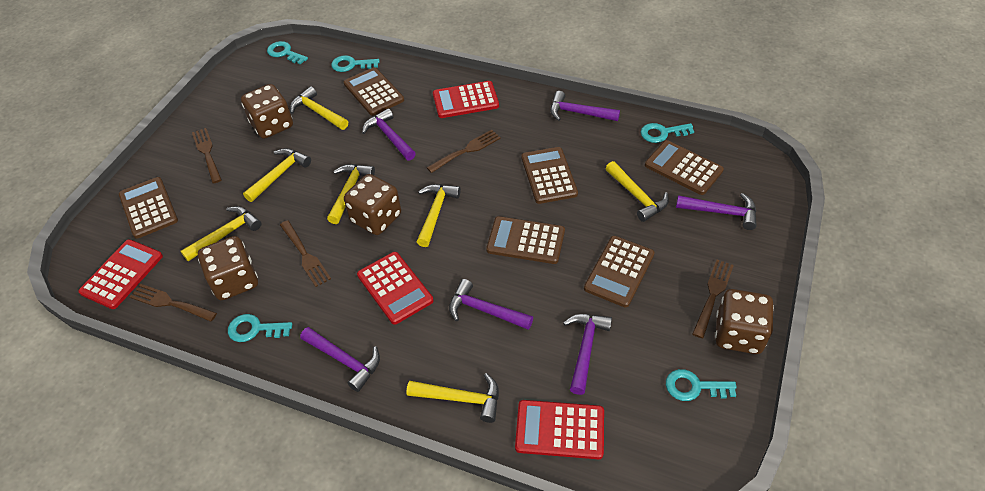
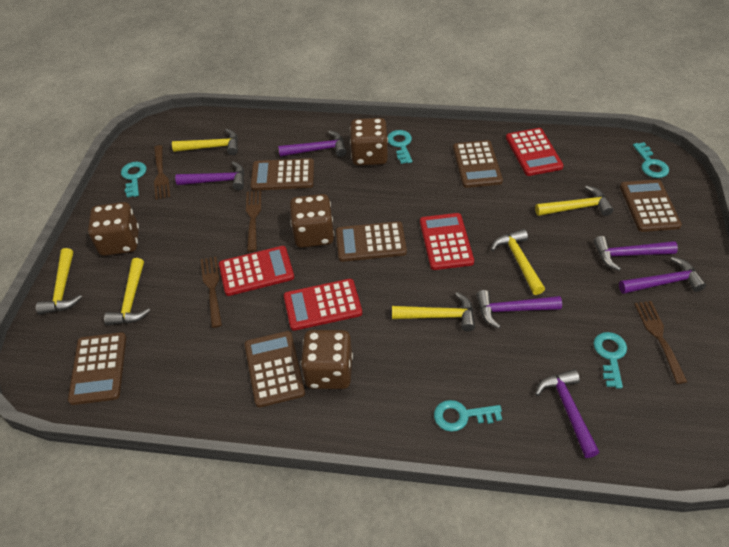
brown fork: 5 -> 4
yellow hammer: 7 -> 6

